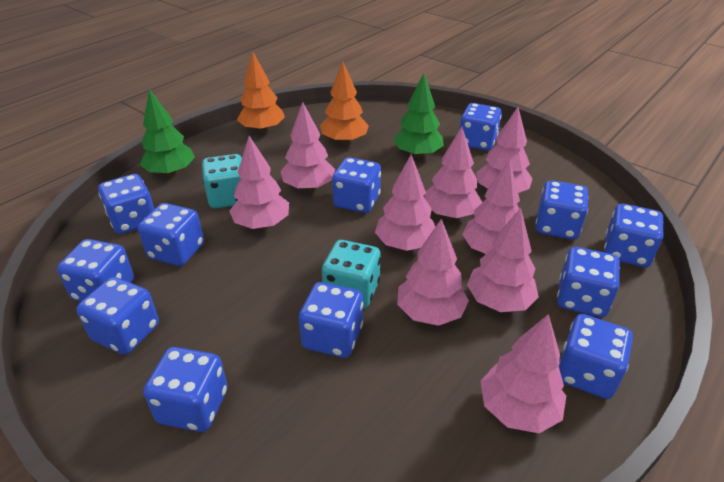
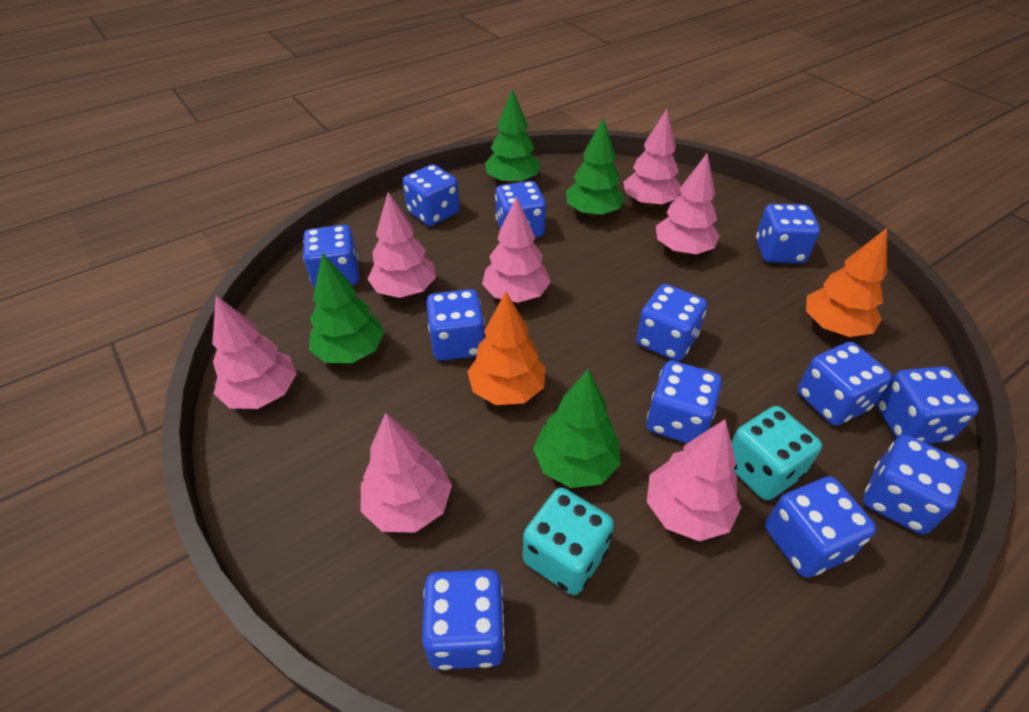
green tree: 2 -> 4
pink tree: 9 -> 7

